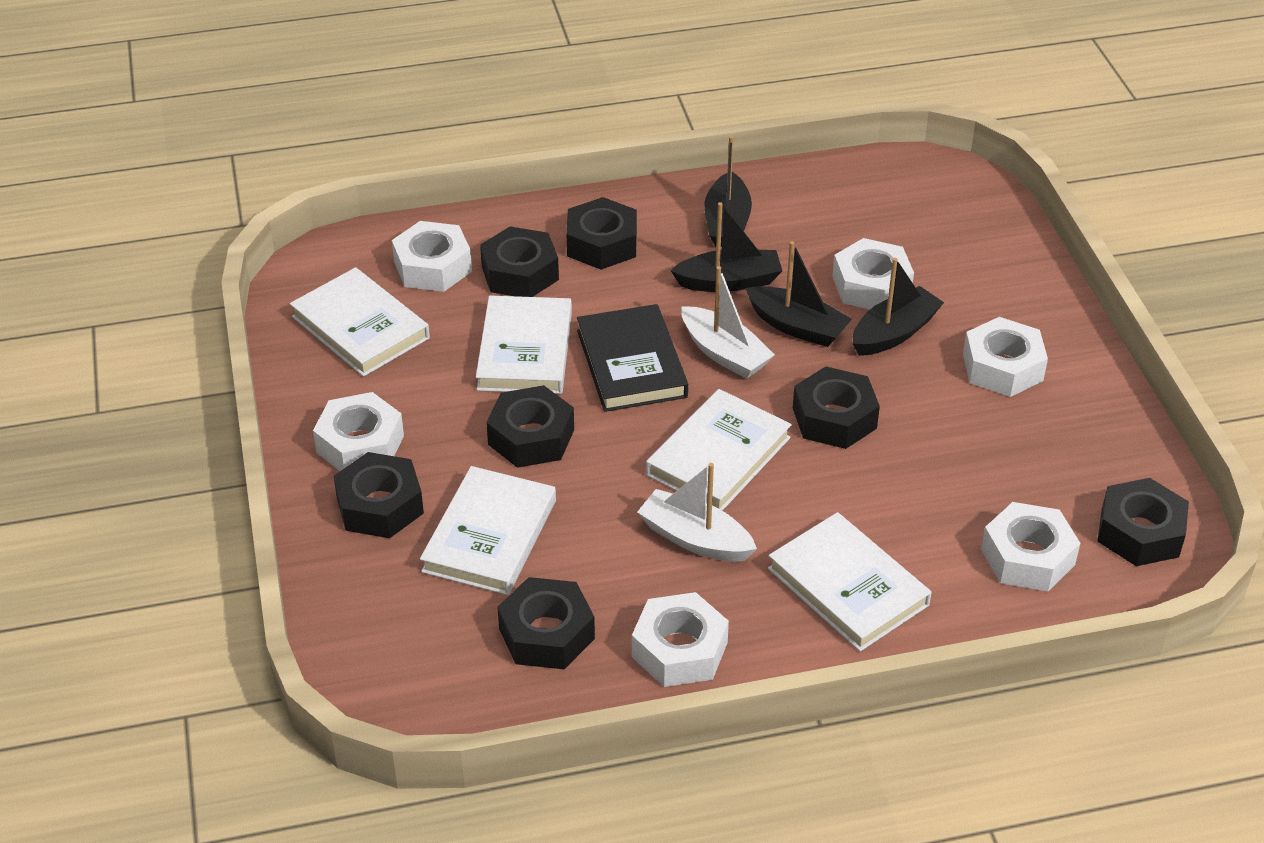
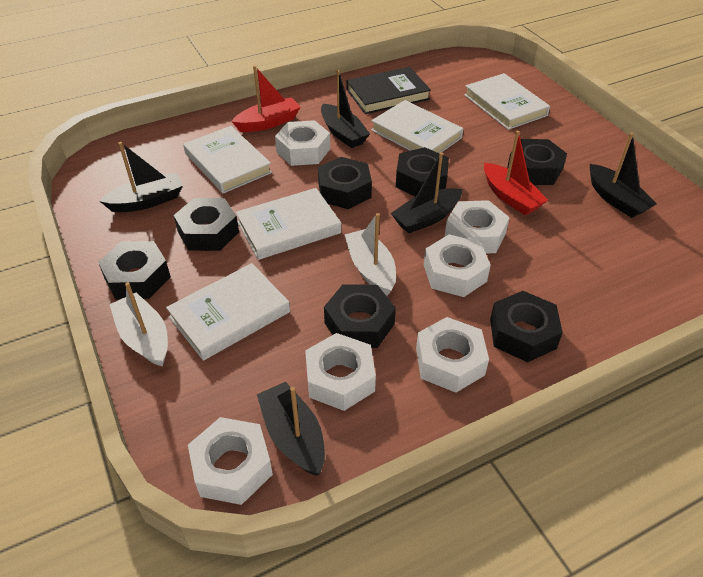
black boat: 4 -> 5
red boat: 0 -> 2

